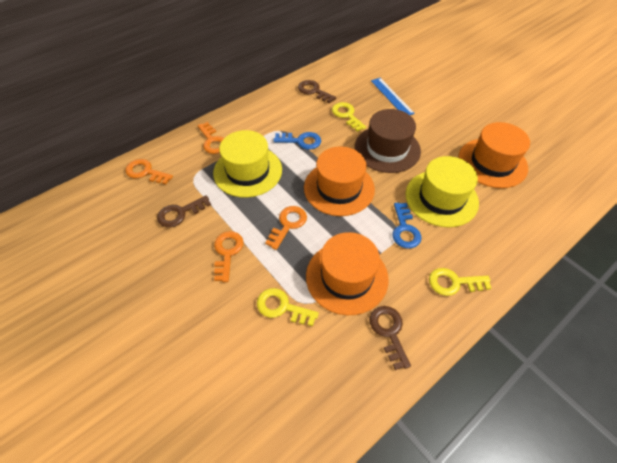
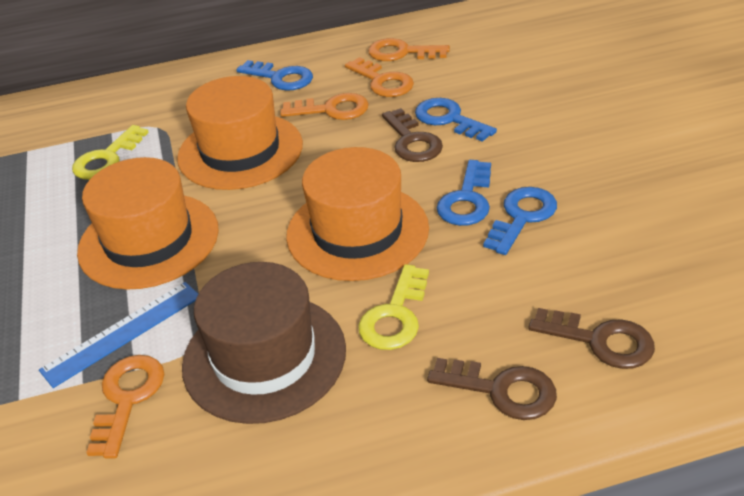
blue key: 2 -> 4
yellow hat: 2 -> 0
yellow key: 3 -> 2

